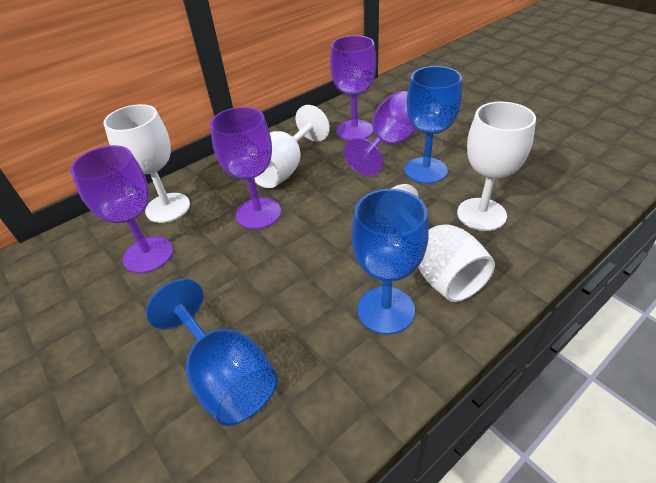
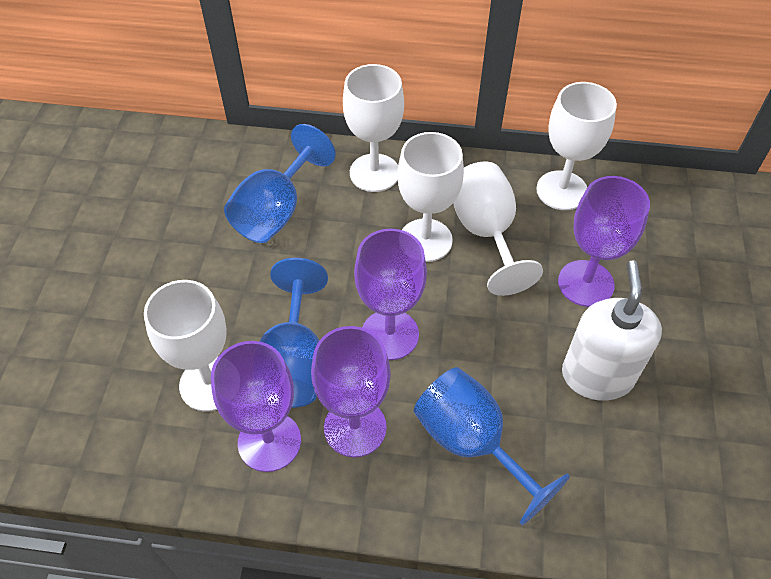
white goblet: 4 -> 5
white soap dispenser: 0 -> 1

